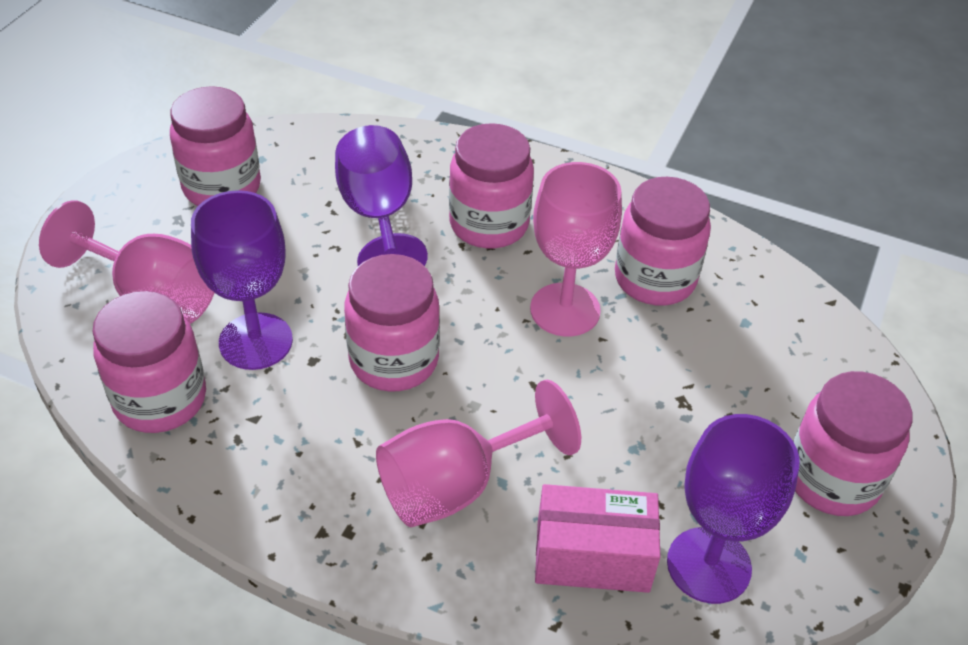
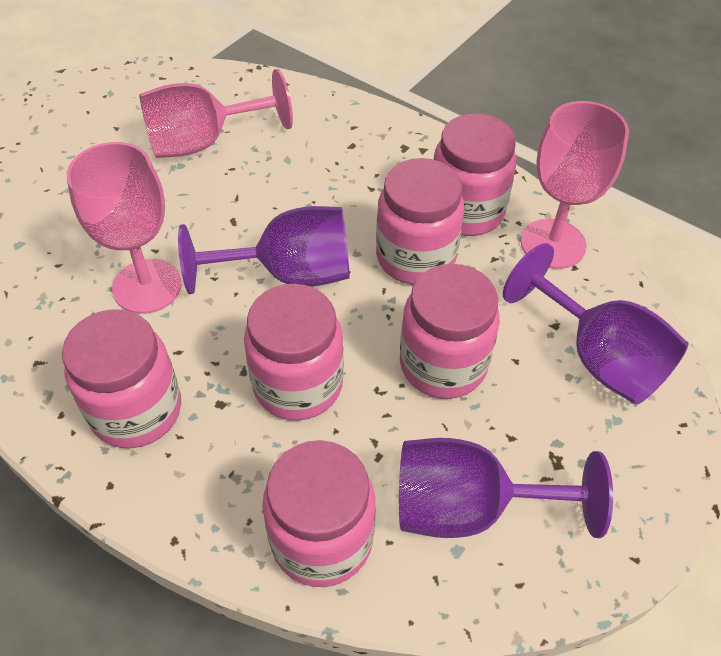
pink box: 1 -> 0

